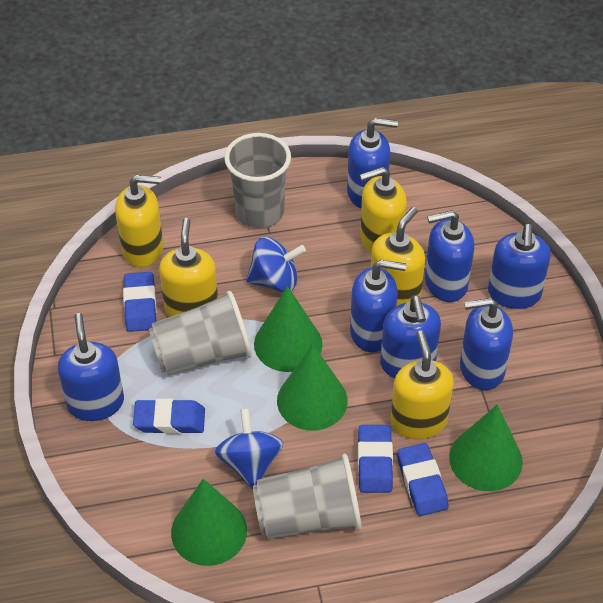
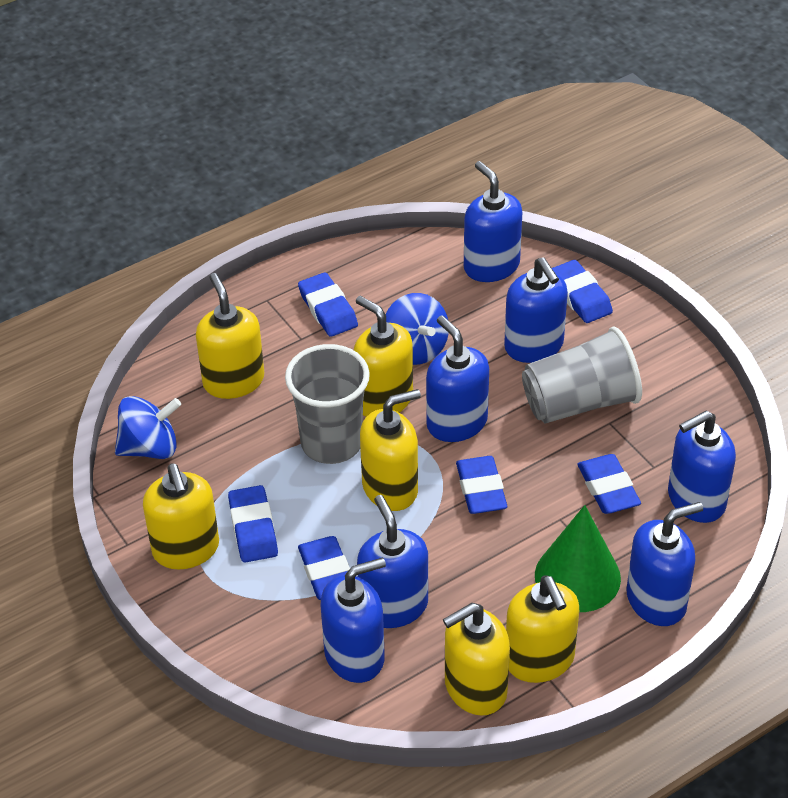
blue eraser: 4 -> 6
green cone: 4 -> 1
grey cup: 3 -> 2
yellow soap dispenser: 5 -> 6

